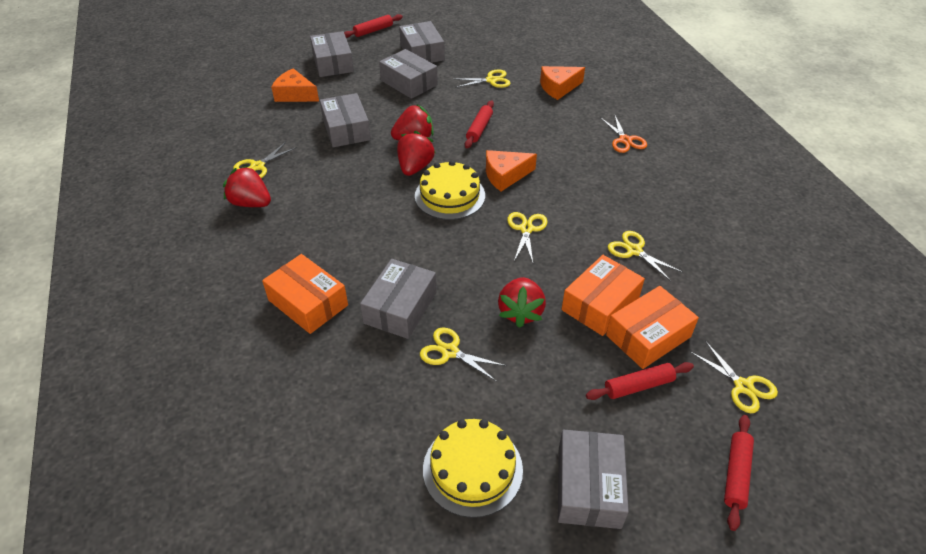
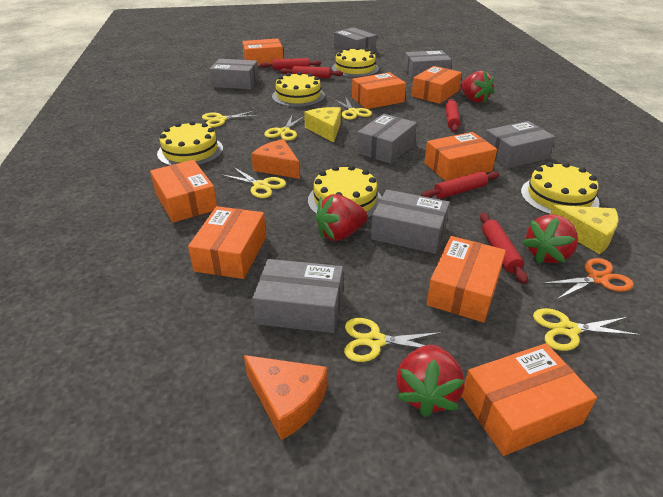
grey box: 6 -> 7
orange box: 3 -> 8
orange cheese: 3 -> 2
red rolling pin: 4 -> 5
yellow cake: 2 -> 5
yellow cheese: 0 -> 2

